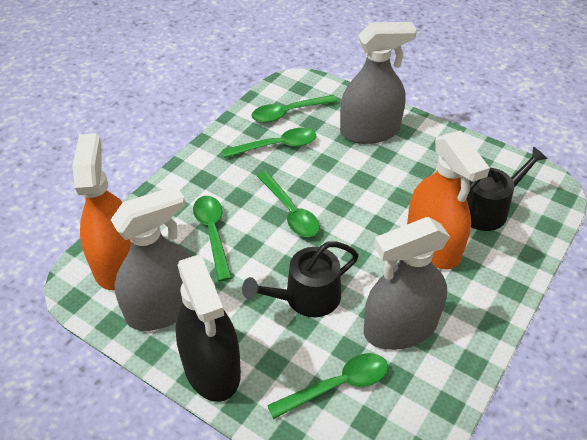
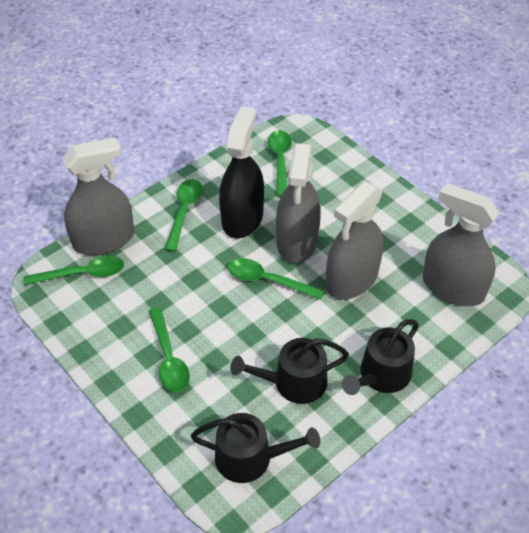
black watering can: 2 -> 3
grey spray bottle: 3 -> 4
orange spray bottle: 2 -> 0

